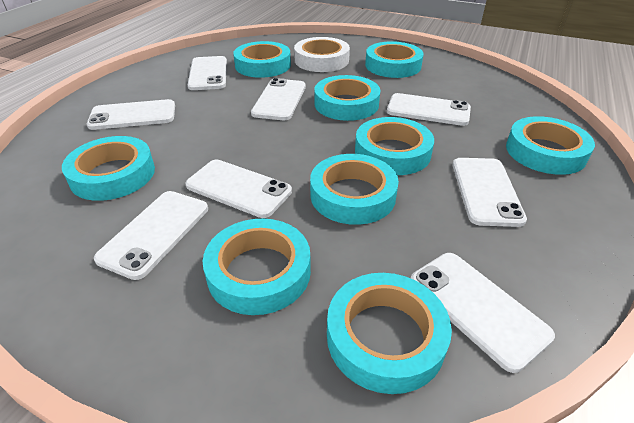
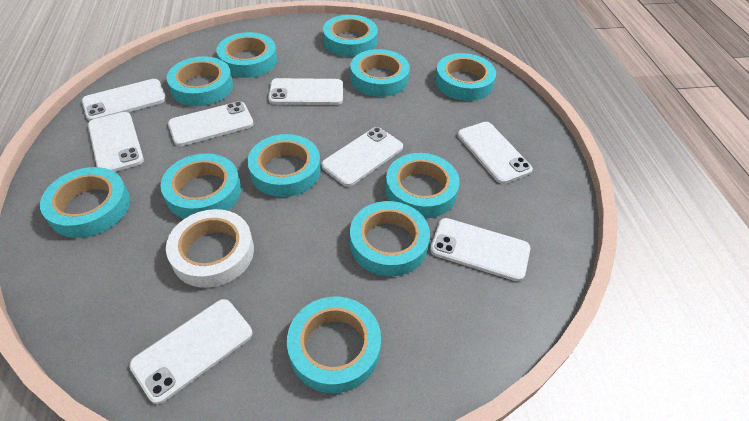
turquoise tape: 9 -> 11

